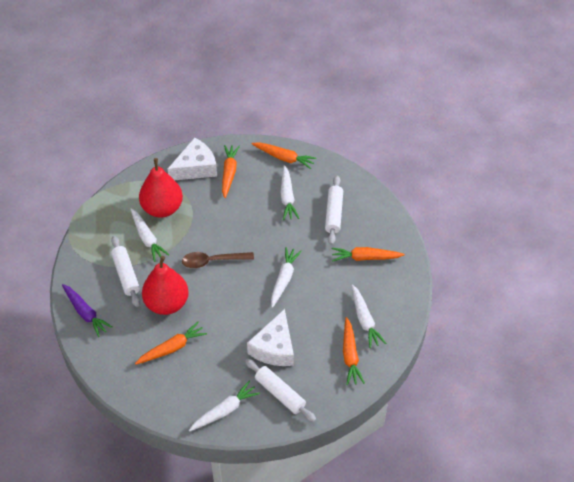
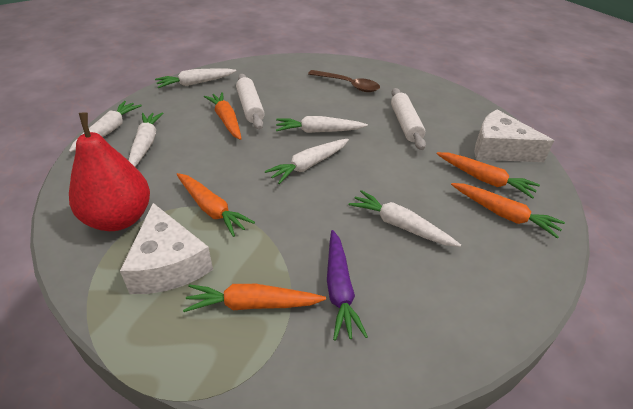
red pear: 2 -> 1
white carrot: 5 -> 6
white rolling pin: 3 -> 2

